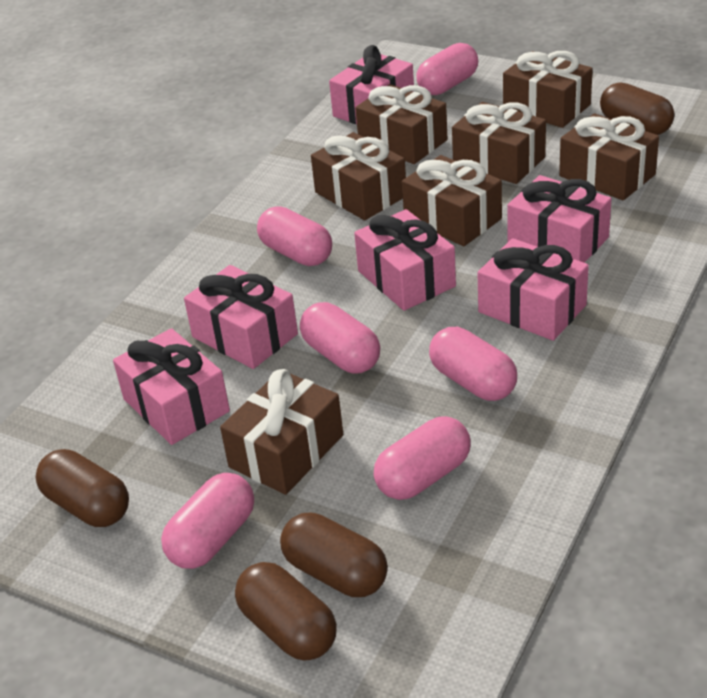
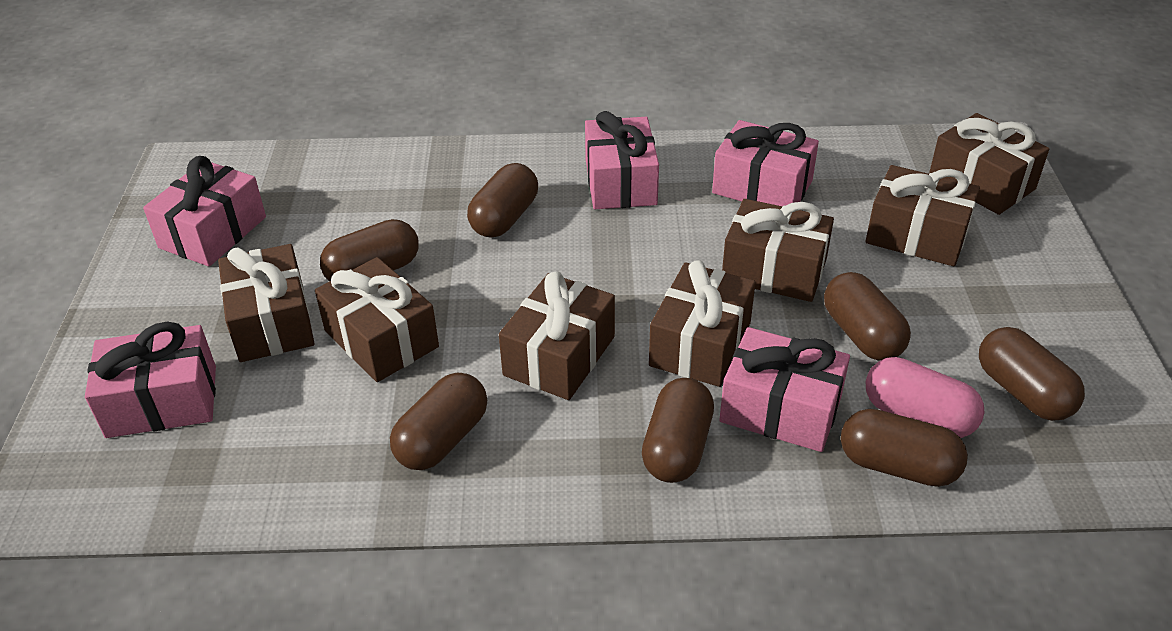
brown capsule: 4 -> 7
pink capsule: 6 -> 1
pink gift: 6 -> 5

